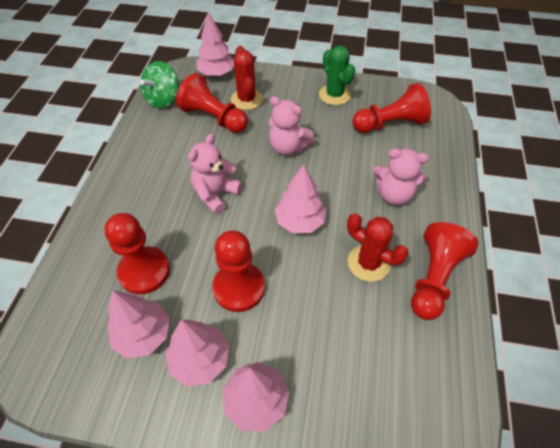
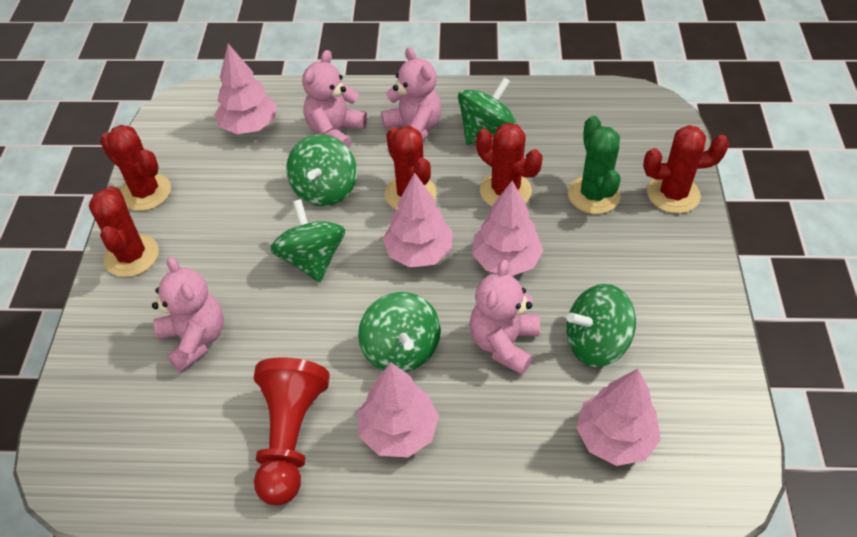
green spinning top: 1 -> 5
pink teddy bear: 3 -> 4
red cactus: 2 -> 5
red pawn: 5 -> 1

